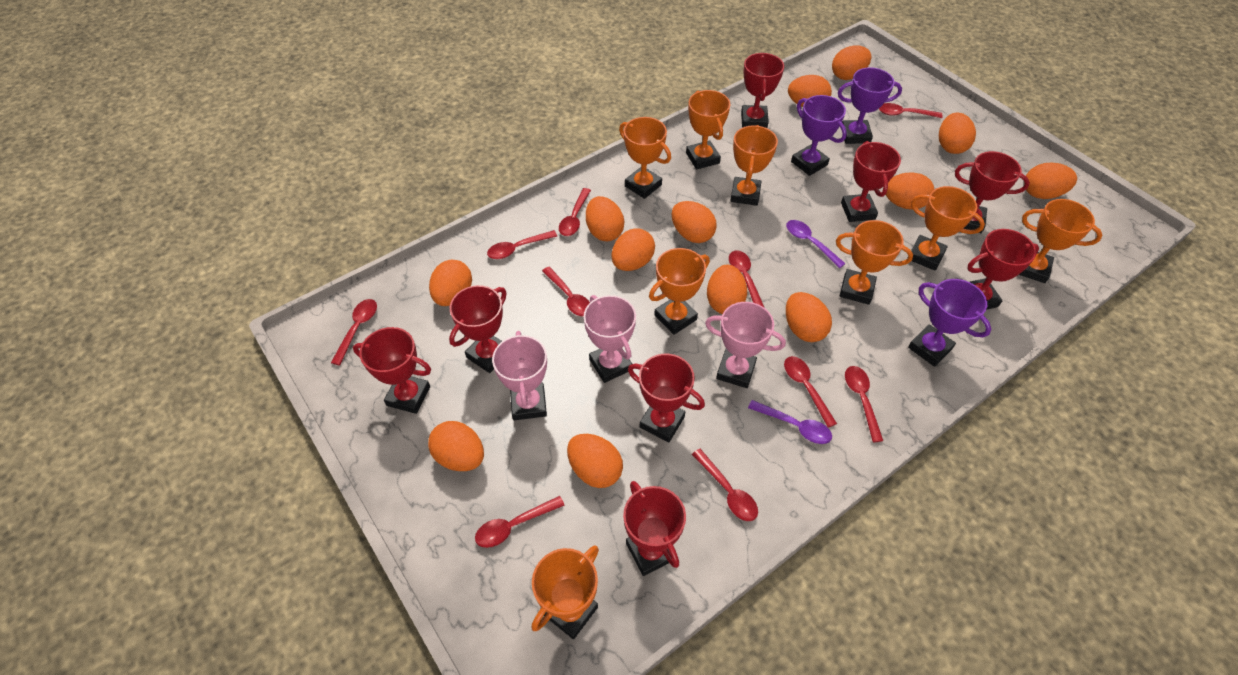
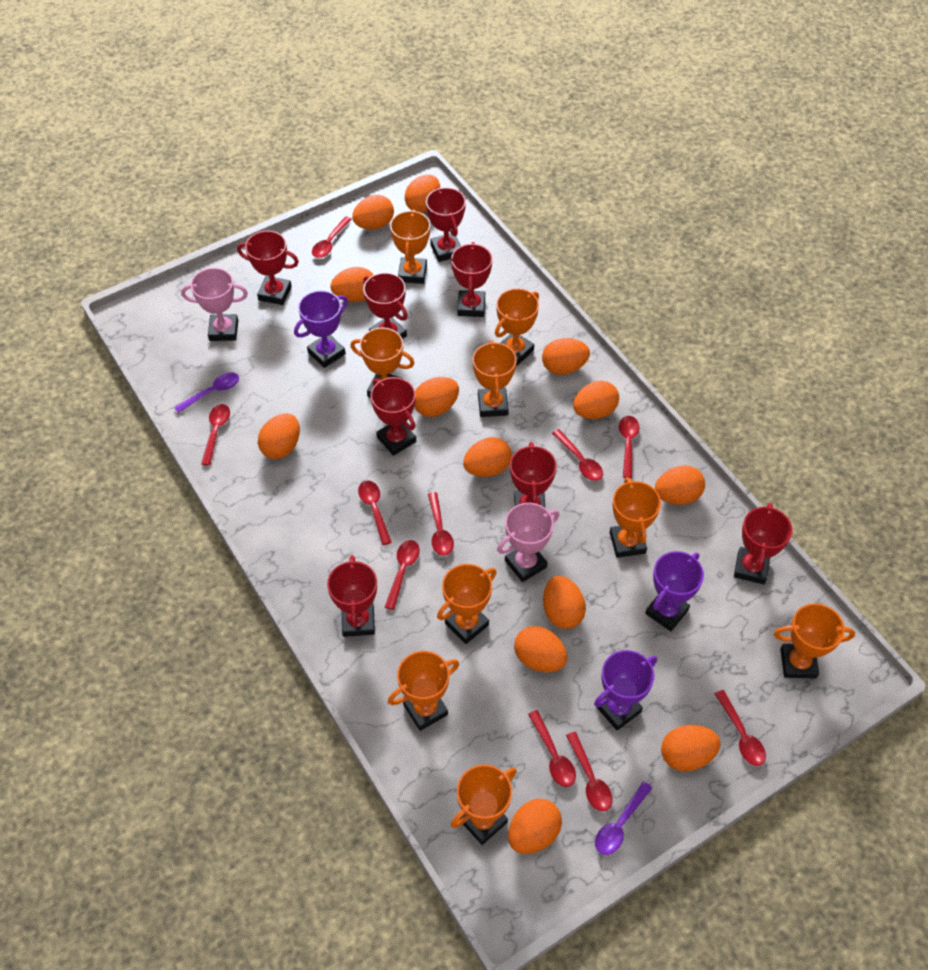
orange trophy: 8 -> 9
pink trophy: 3 -> 2

